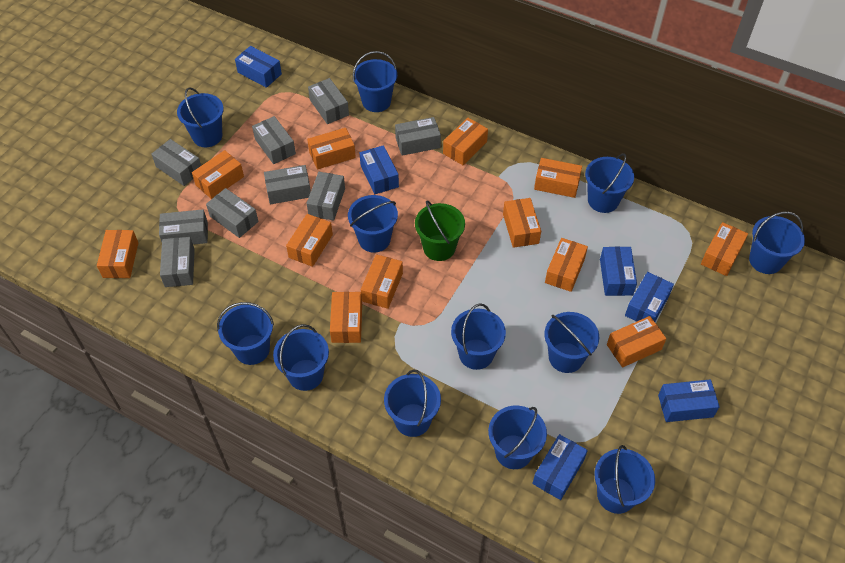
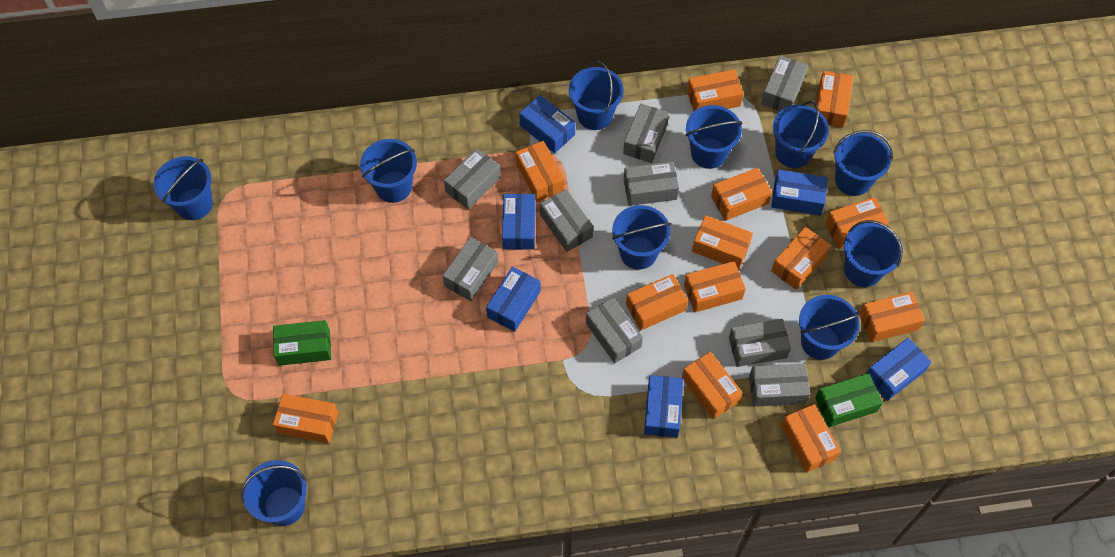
blue bucket: 12 -> 10
green box: 0 -> 2
green bucket: 1 -> 0
orange box: 12 -> 13

